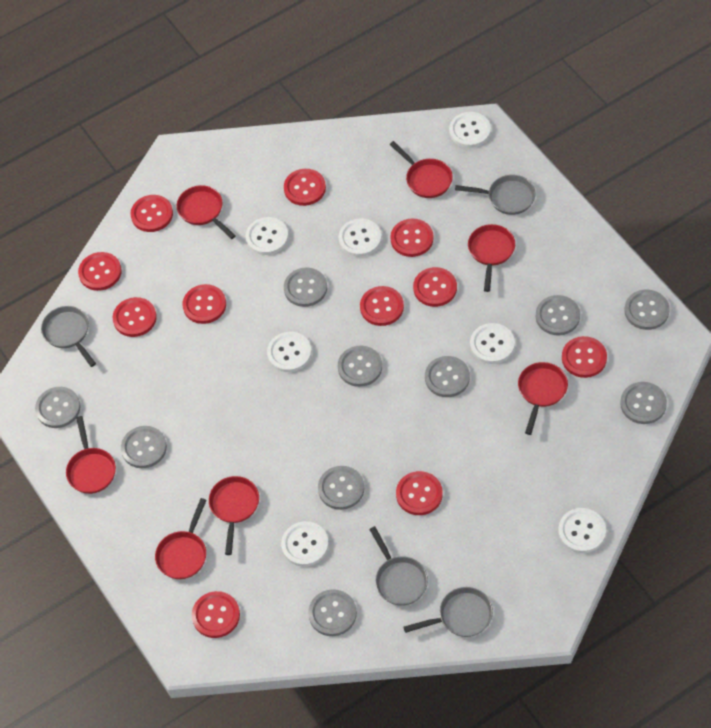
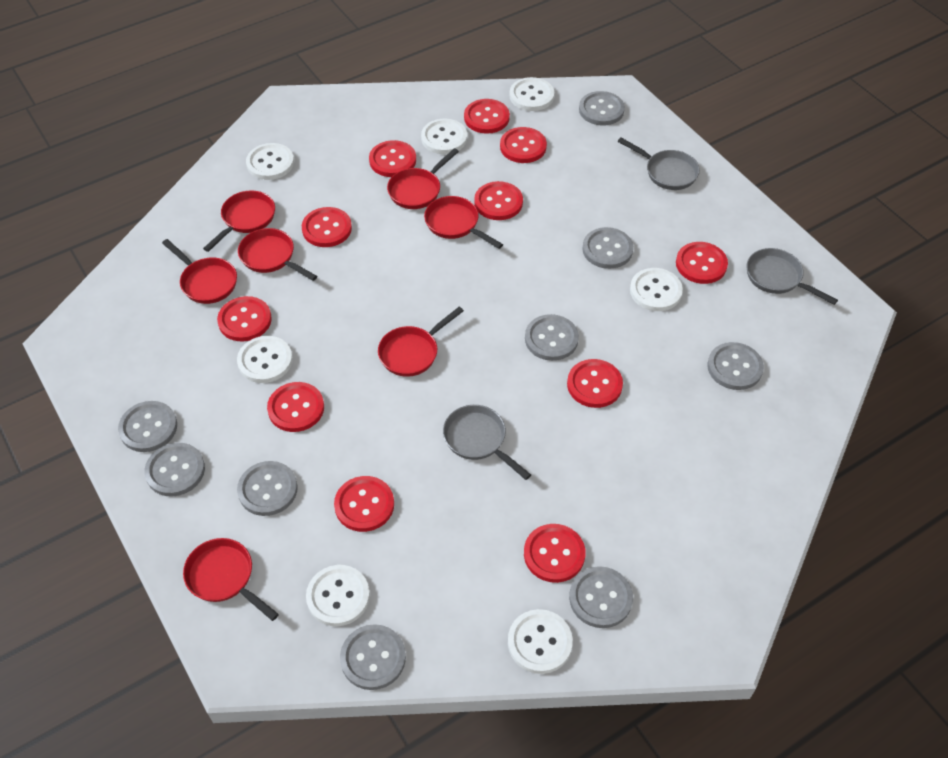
grey button: 10 -> 9
grey pan: 4 -> 3

